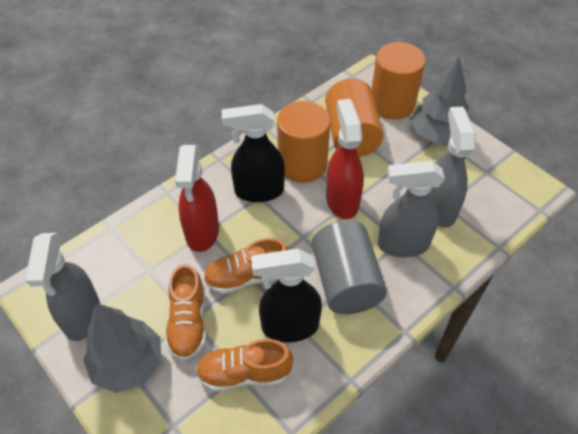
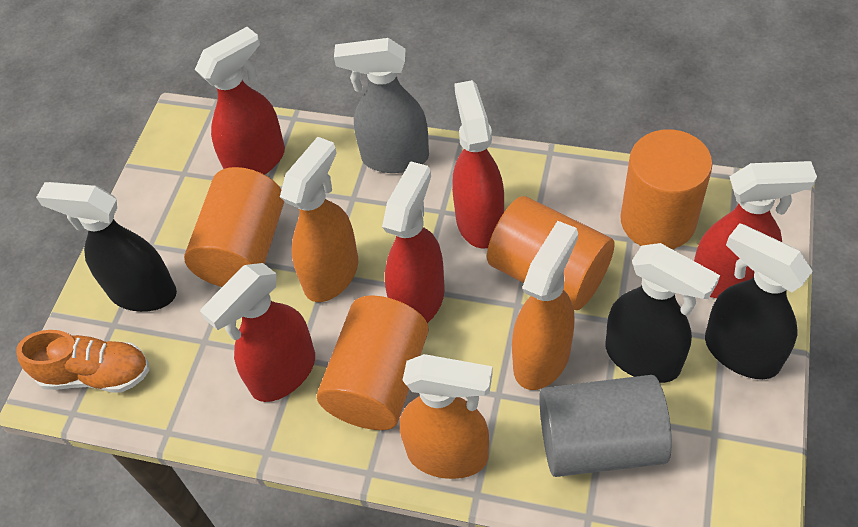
black spray bottle: 2 -> 3
grey spray bottle: 3 -> 1
grey tree: 2 -> 0
orange cylinder: 3 -> 4
orange shoe: 3 -> 1
orange spray bottle: 0 -> 3
red spray bottle: 2 -> 5

